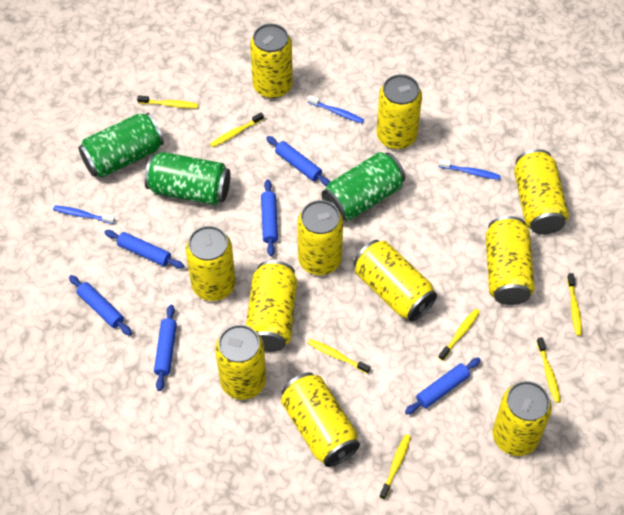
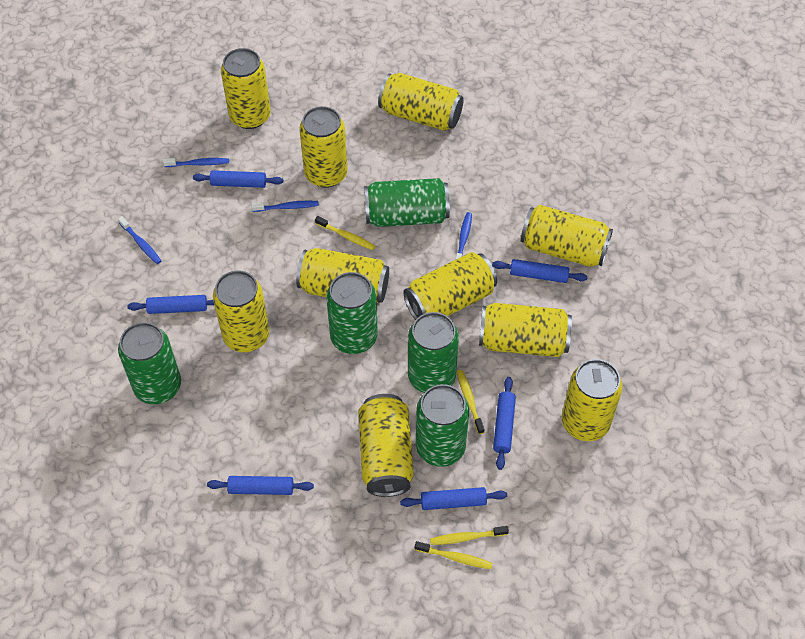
blue toothbrush: 3 -> 4
green can: 3 -> 5
yellow can: 11 -> 10
yellow toothbrush: 7 -> 4

